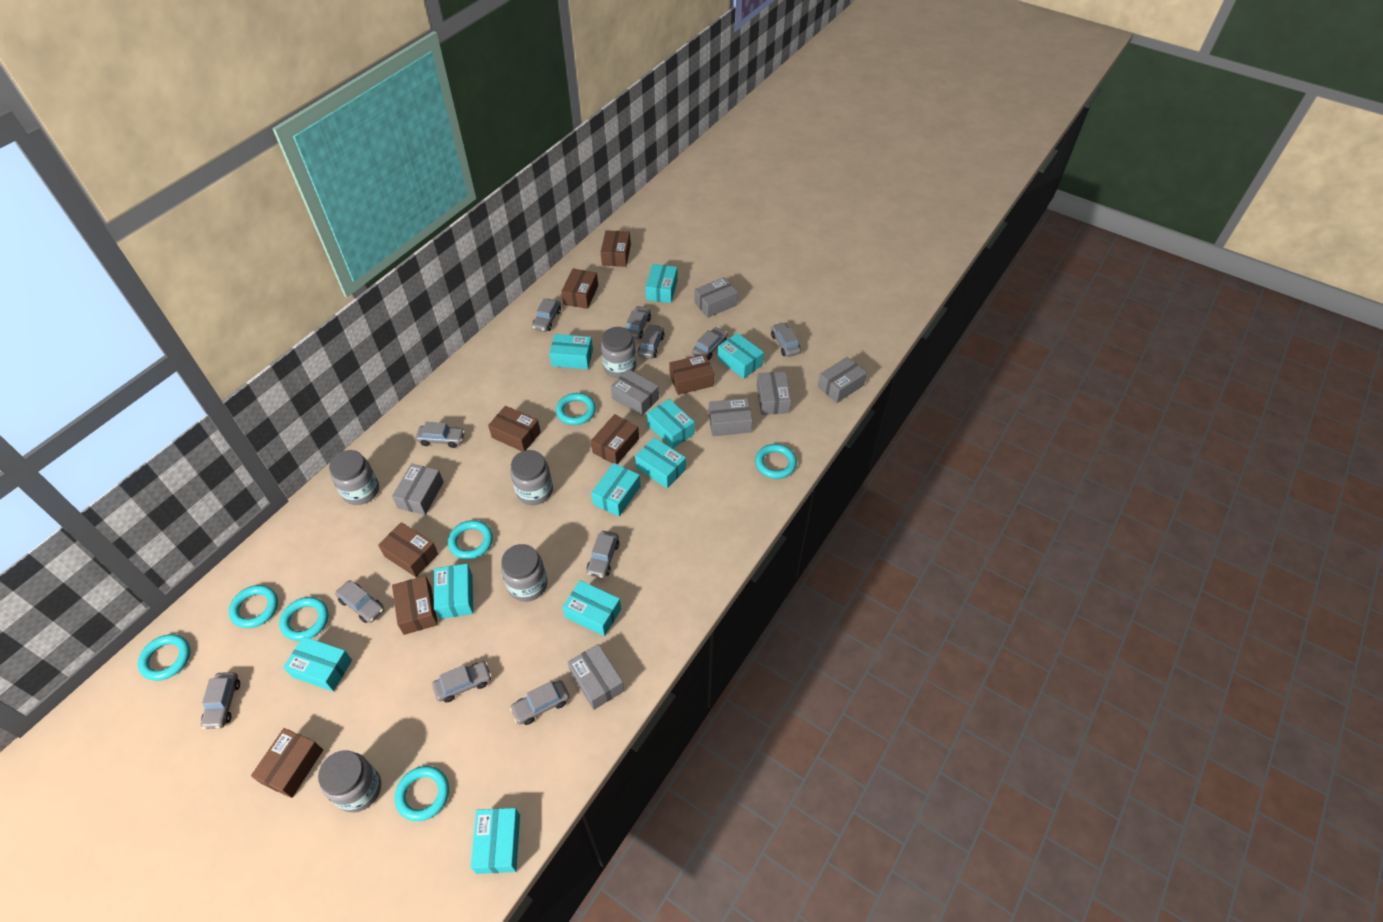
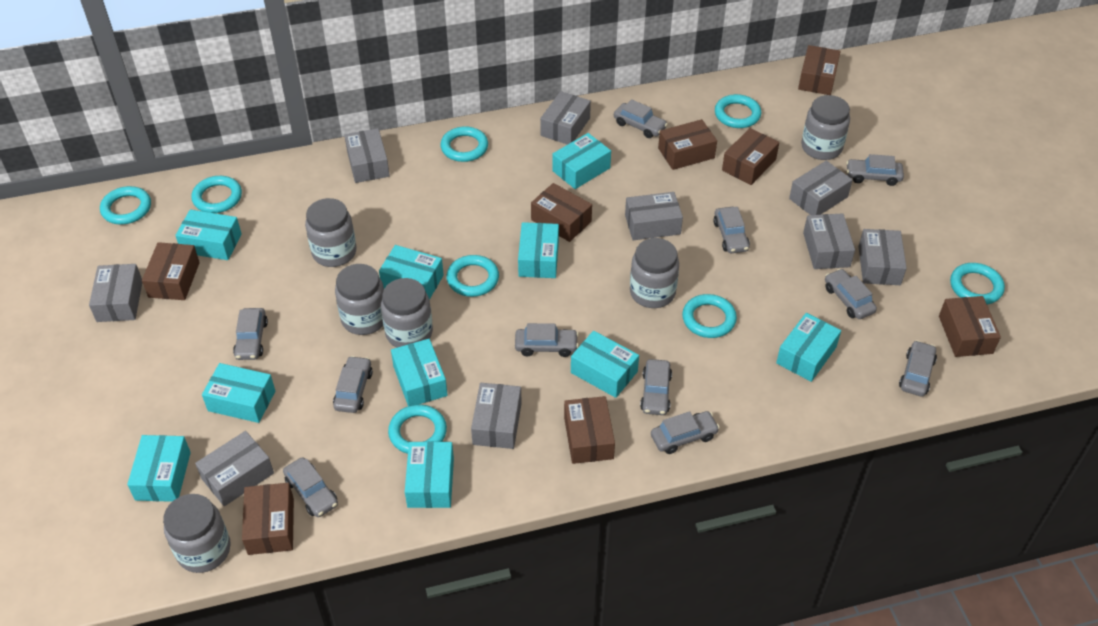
grey box: 7 -> 9
grey jar: 5 -> 6
turquoise ring: 7 -> 8

